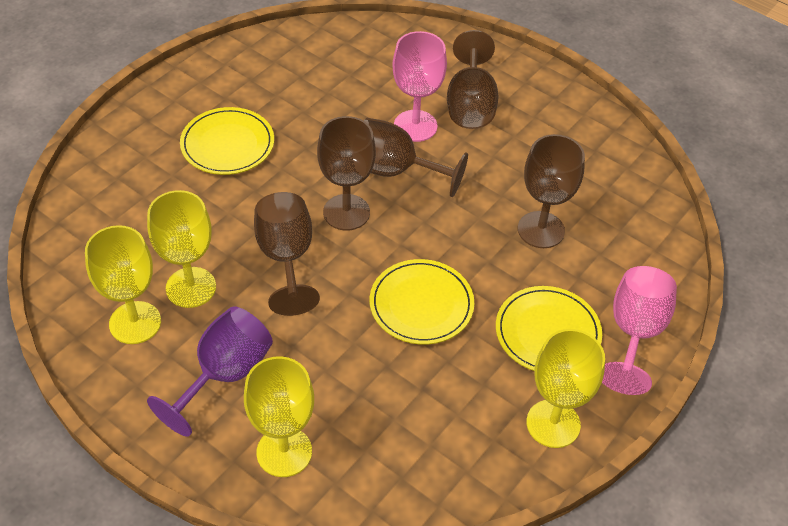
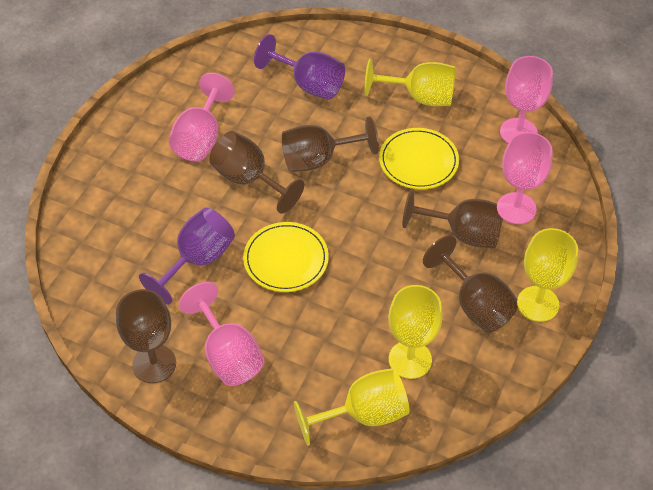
pink goblet: 2 -> 4
purple goblet: 1 -> 2
yellow plate: 3 -> 2

